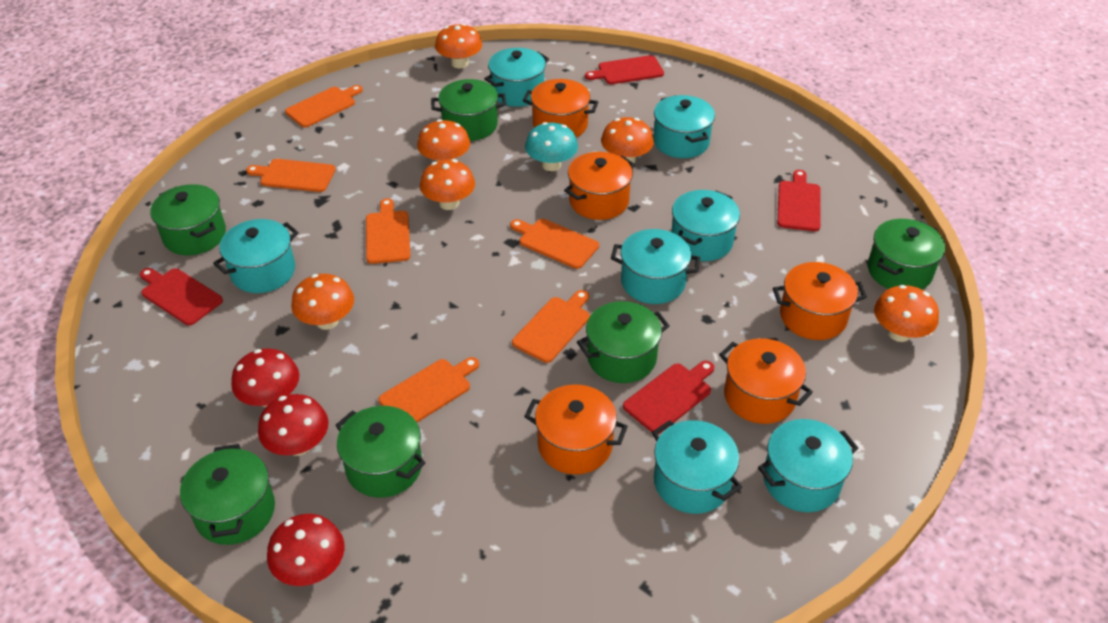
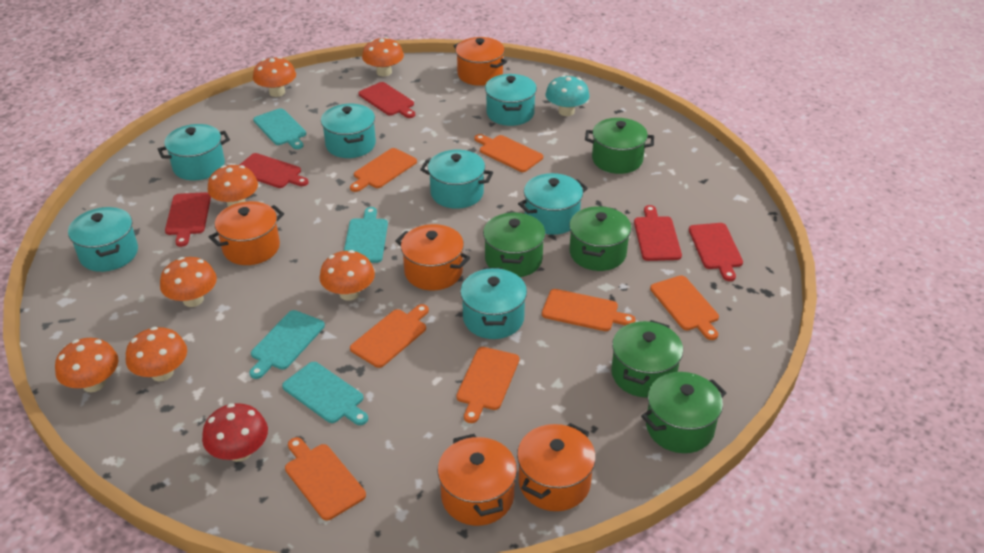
green pot: 6 -> 5
orange cutting board: 6 -> 7
orange mushroom: 6 -> 7
red cutting board: 4 -> 5
red mushroom: 3 -> 1
turquoise cutting board: 0 -> 4

